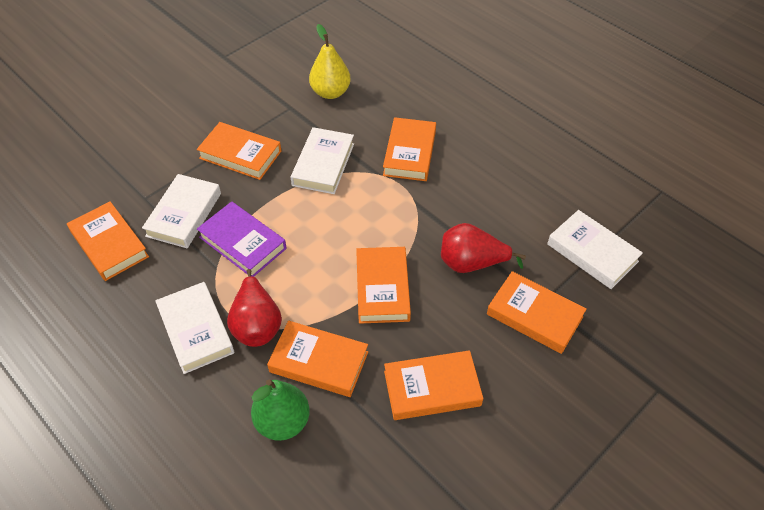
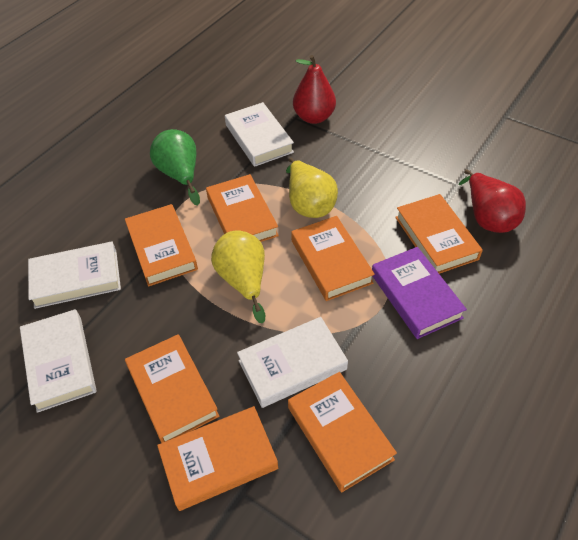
yellow pear: 1 -> 2

